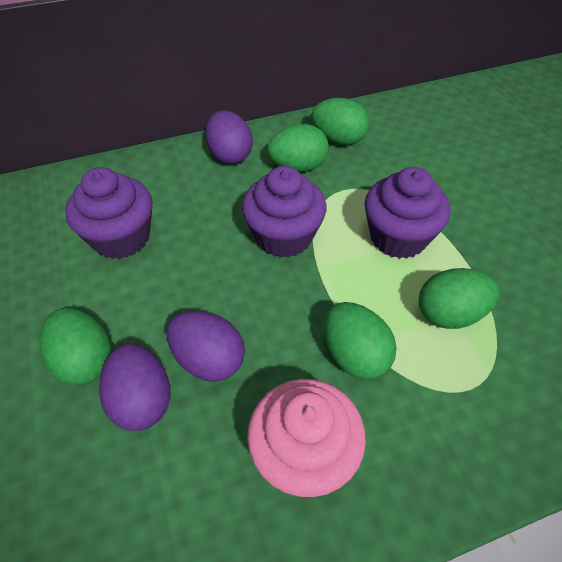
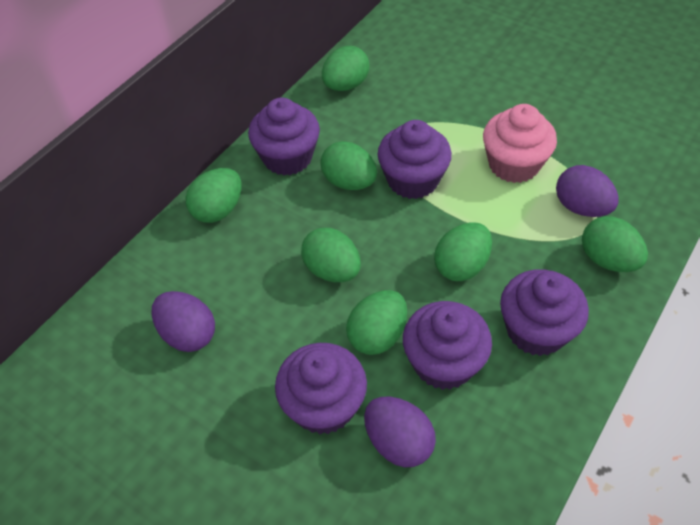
green egg: 5 -> 7
purple cupcake: 3 -> 5

